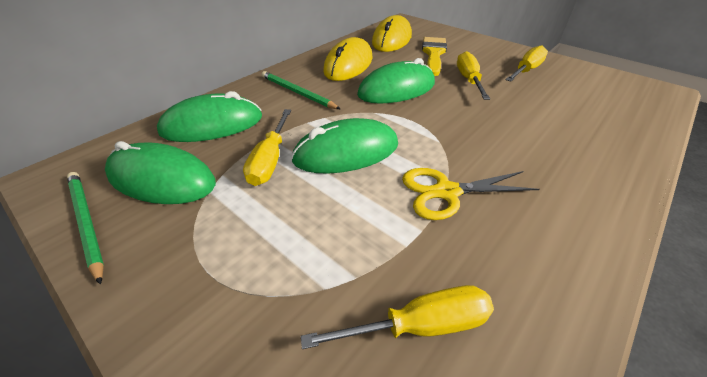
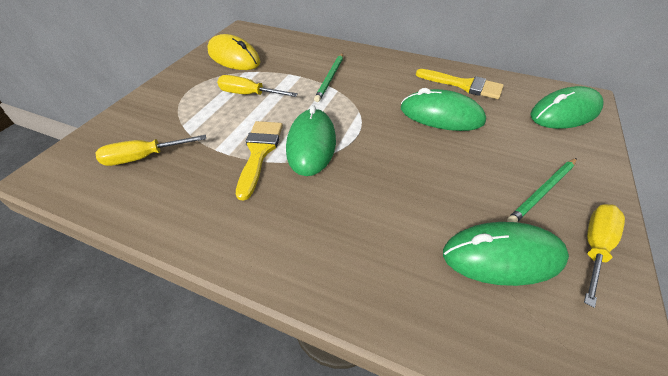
yellow brush: 1 -> 2
yellow mouse: 2 -> 1
yellow scissors: 1 -> 0
yellow screwdriver: 4 -> 3

